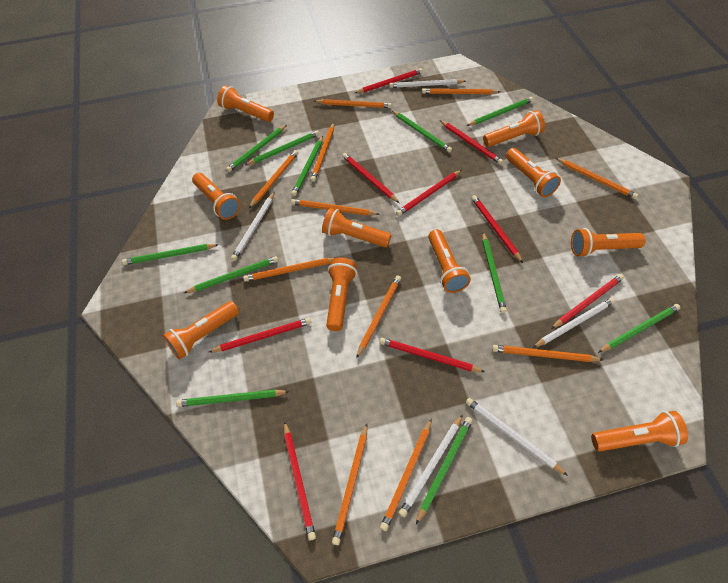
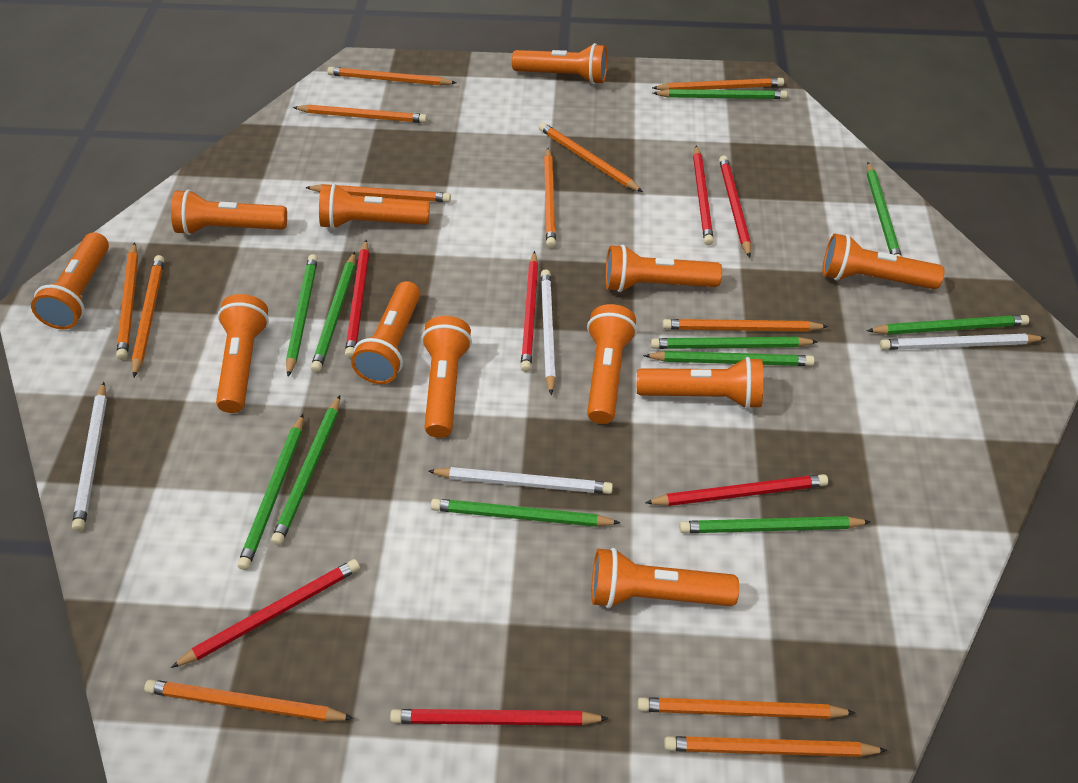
orange flashlight: 10 -> 12
orange pencil: 11 -> 12
red pencil: 9 -> 7
white pencil: 5 -> 4

